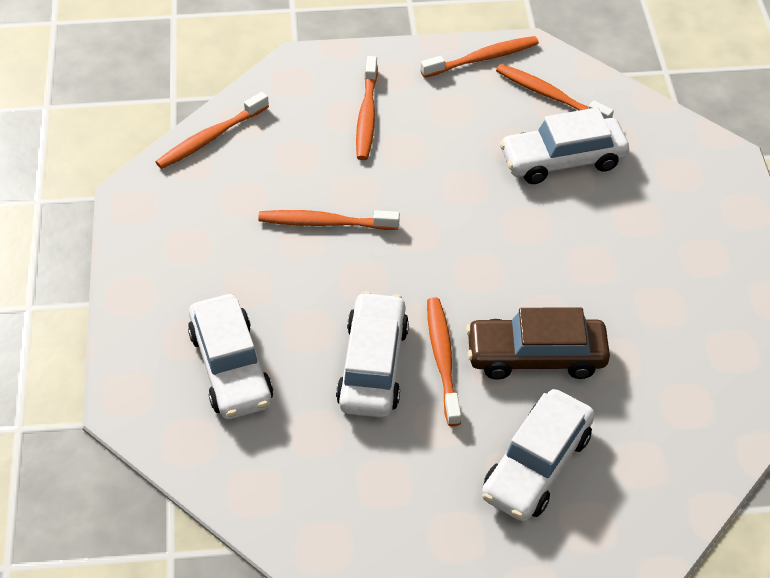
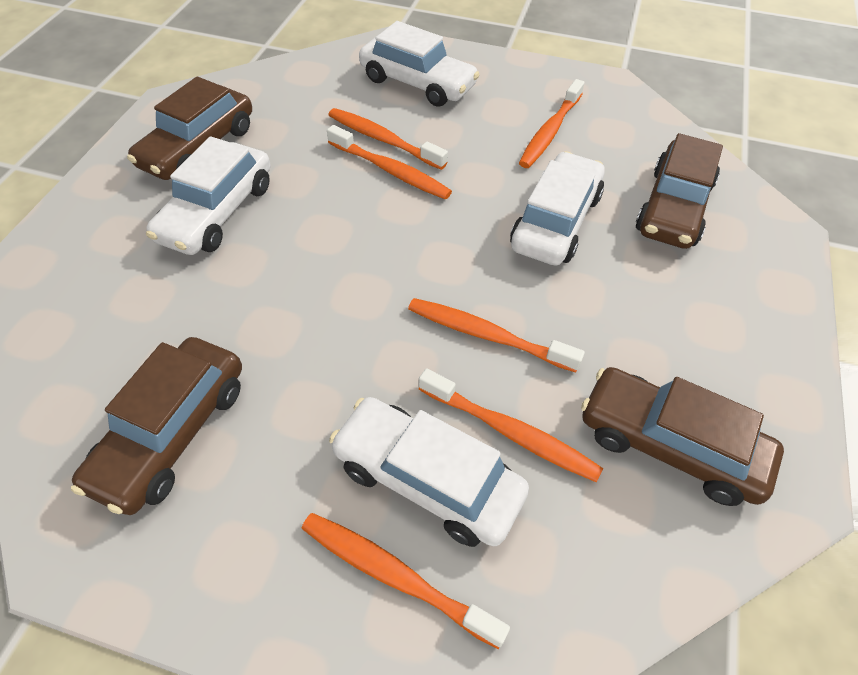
brown car: 1 -> 4

